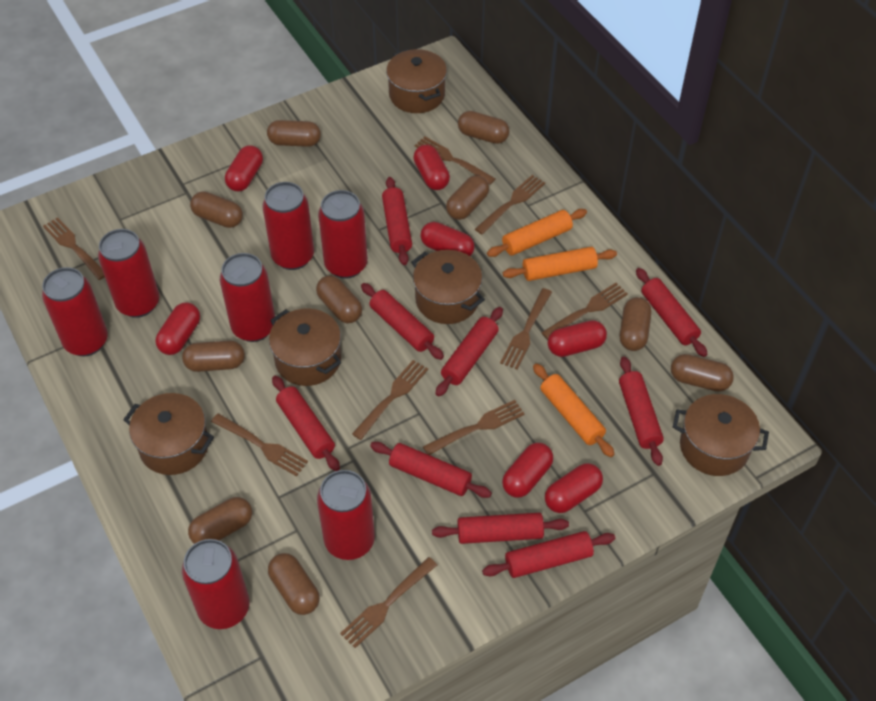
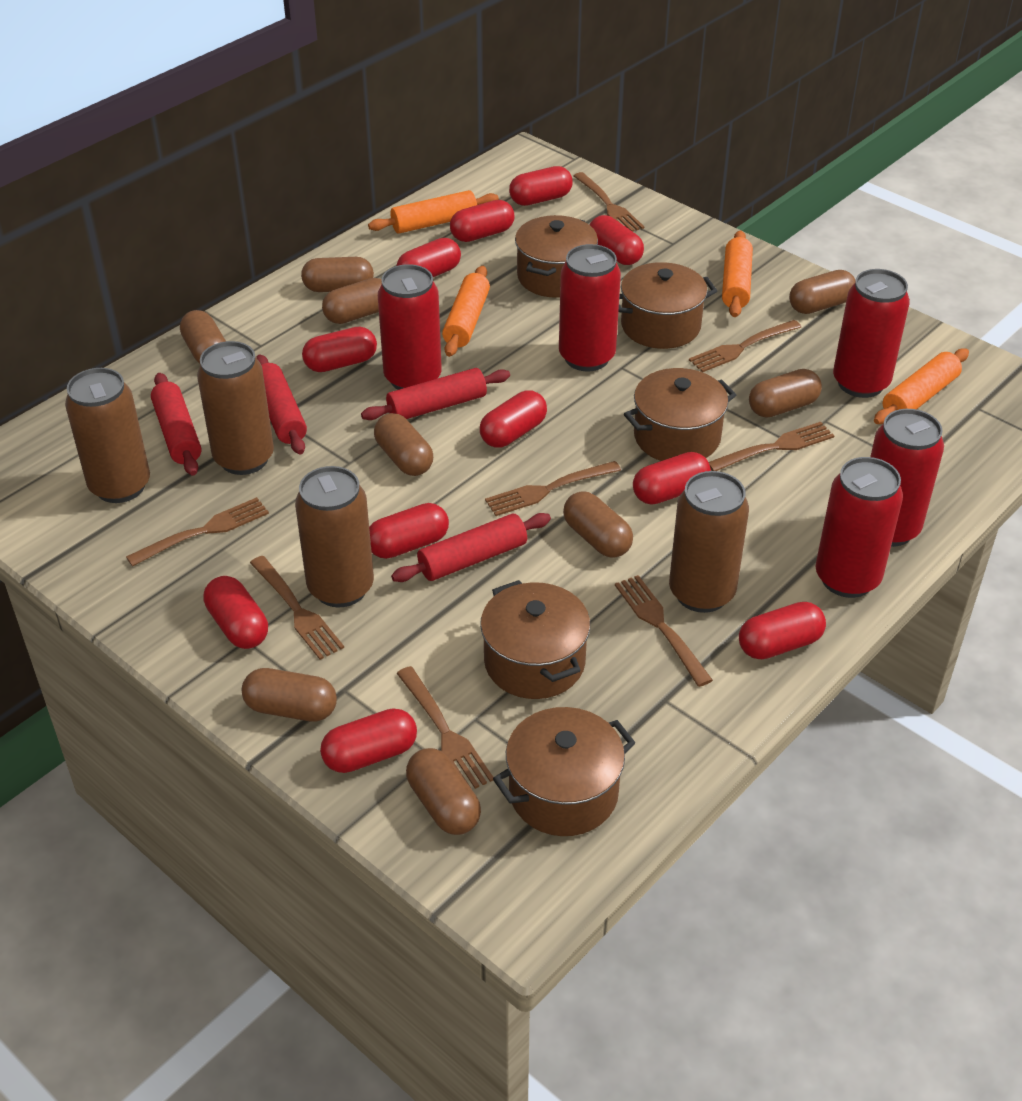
brown can: 0 -> 4
brown capsule: 10 -> 9
brown fork: 9 -> 8
orange rolling pin: 3 -> 4
red can: 7 -> 5
red capsule: 7 -> 11
red rolling pin: 9 -> 4

